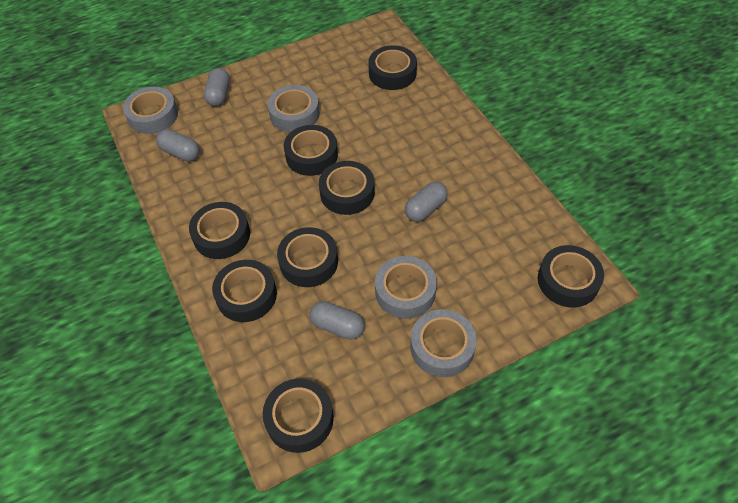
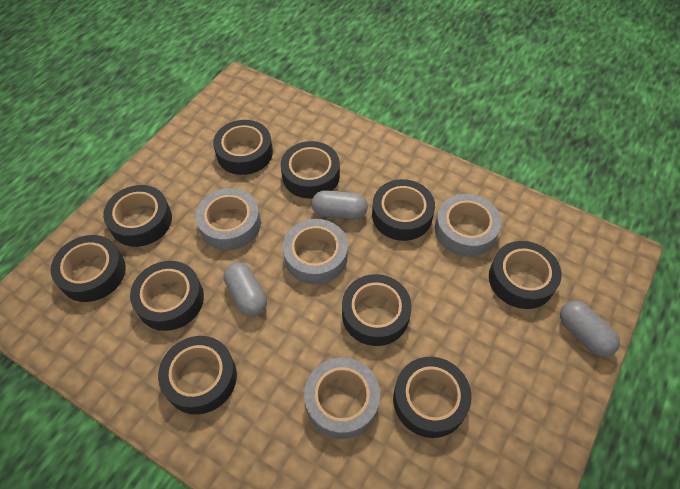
black tape: 8 -> 10
grey capsule: 4 -> 3

